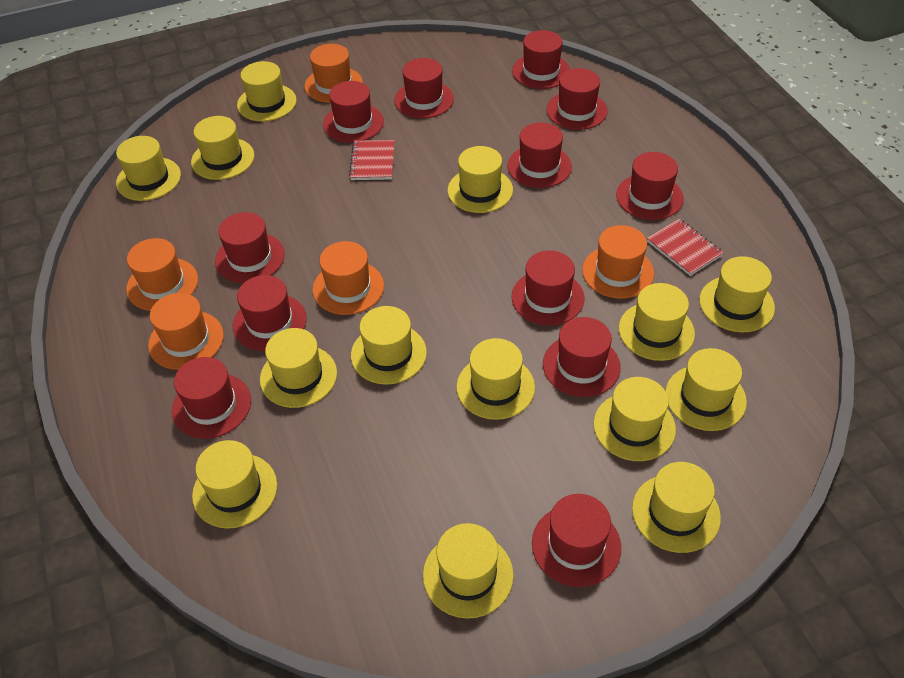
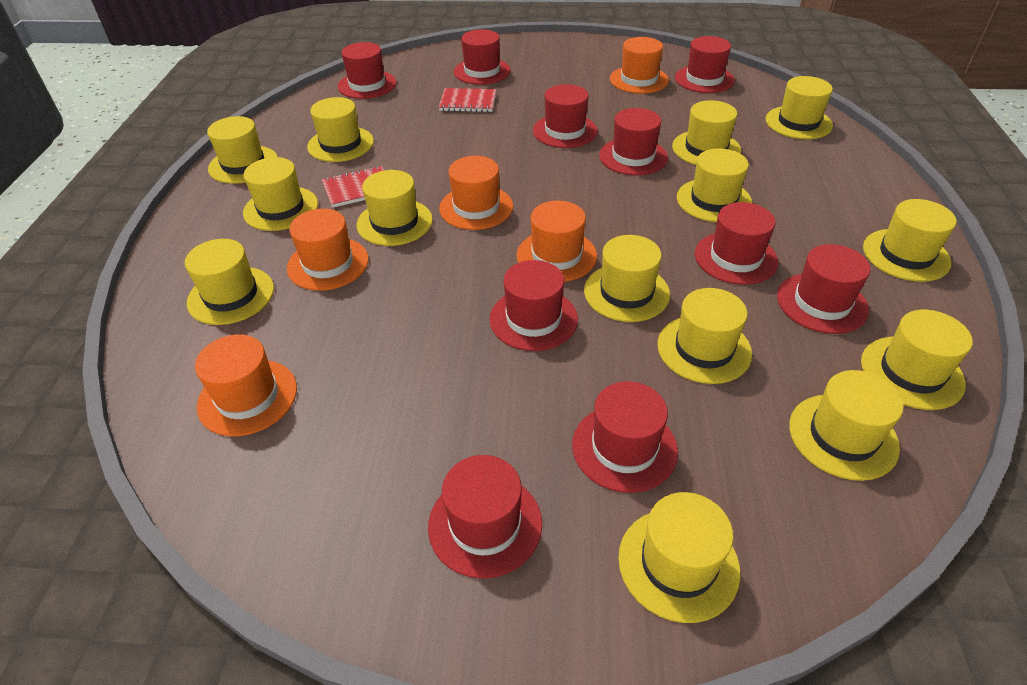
red hat: 12 -> 10

